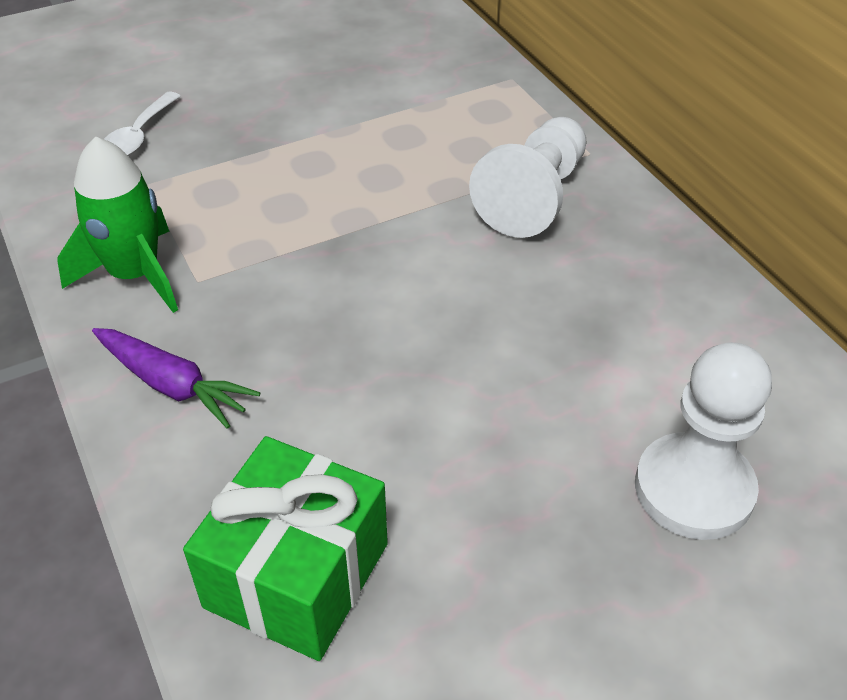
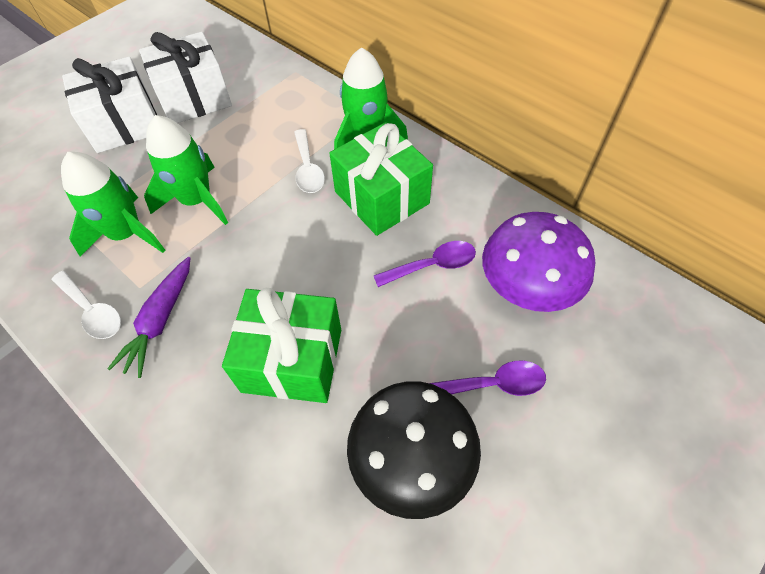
black mushroom: 0 -> 1
green gift: 1 -> 2
green rocket: 1 -> 3
purple mushroom: 0 -> 1
purple spoon: 0 -> 2
white gift: 0 -> 2
white pawn: 2 -> 0
white spoon: 1 -> 2

